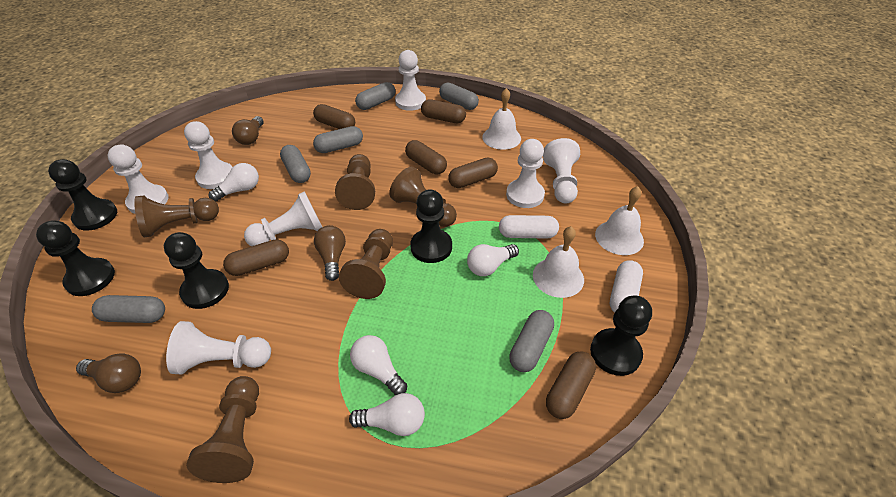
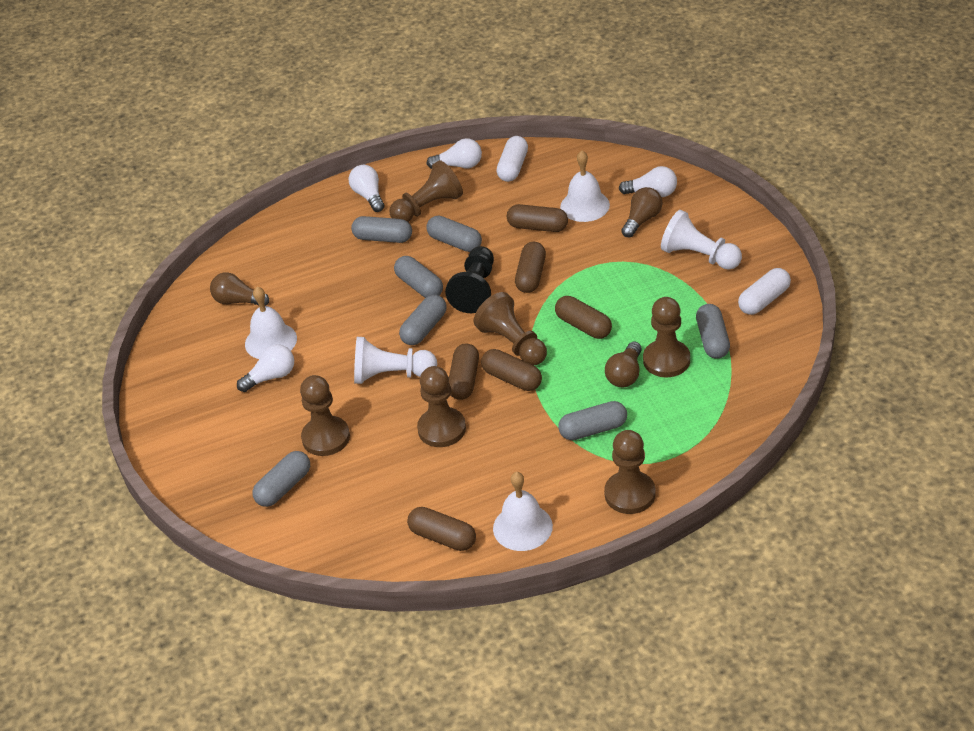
black pawn: 5 -> 1
brown pawn: 5 -> 6
grey capsule: 6 -> 7
white pawn: 7 -> 2

